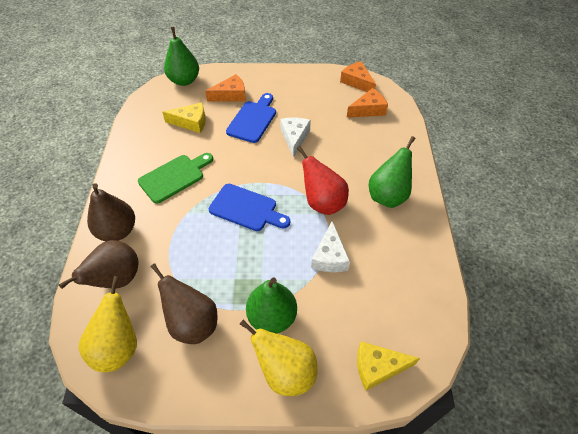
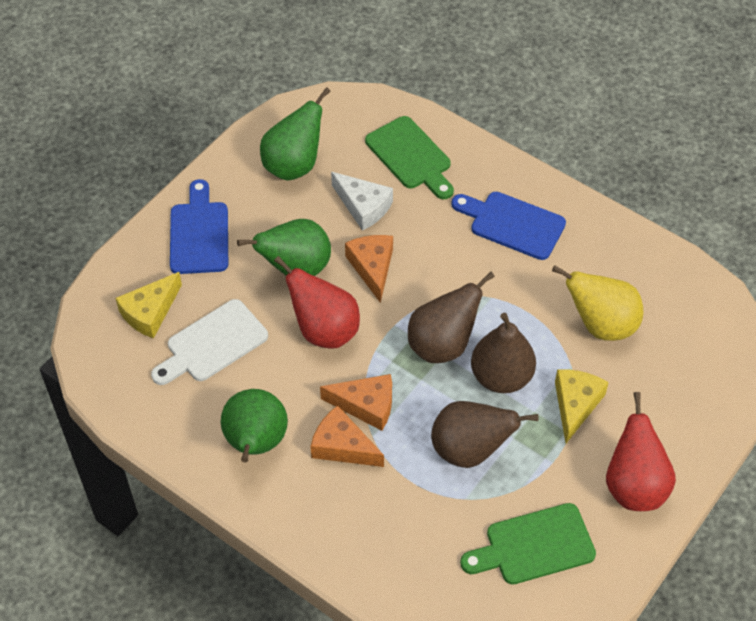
green cutting board: 1 -> 2
red pear: 1 -> 2
white cheese: 2 -> 1
white cutting board: 0 -> 1
yellow pear: 2 -> 1

